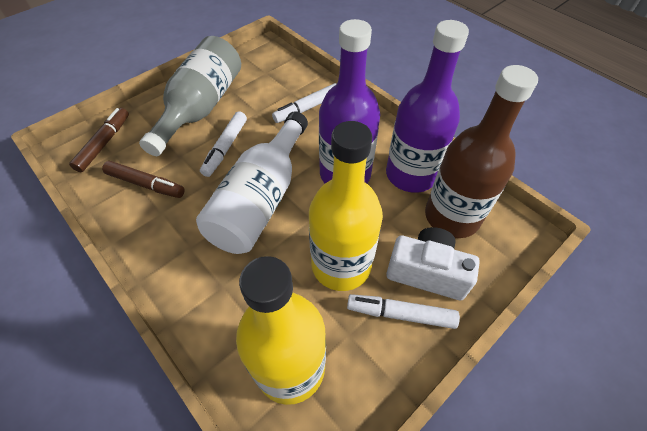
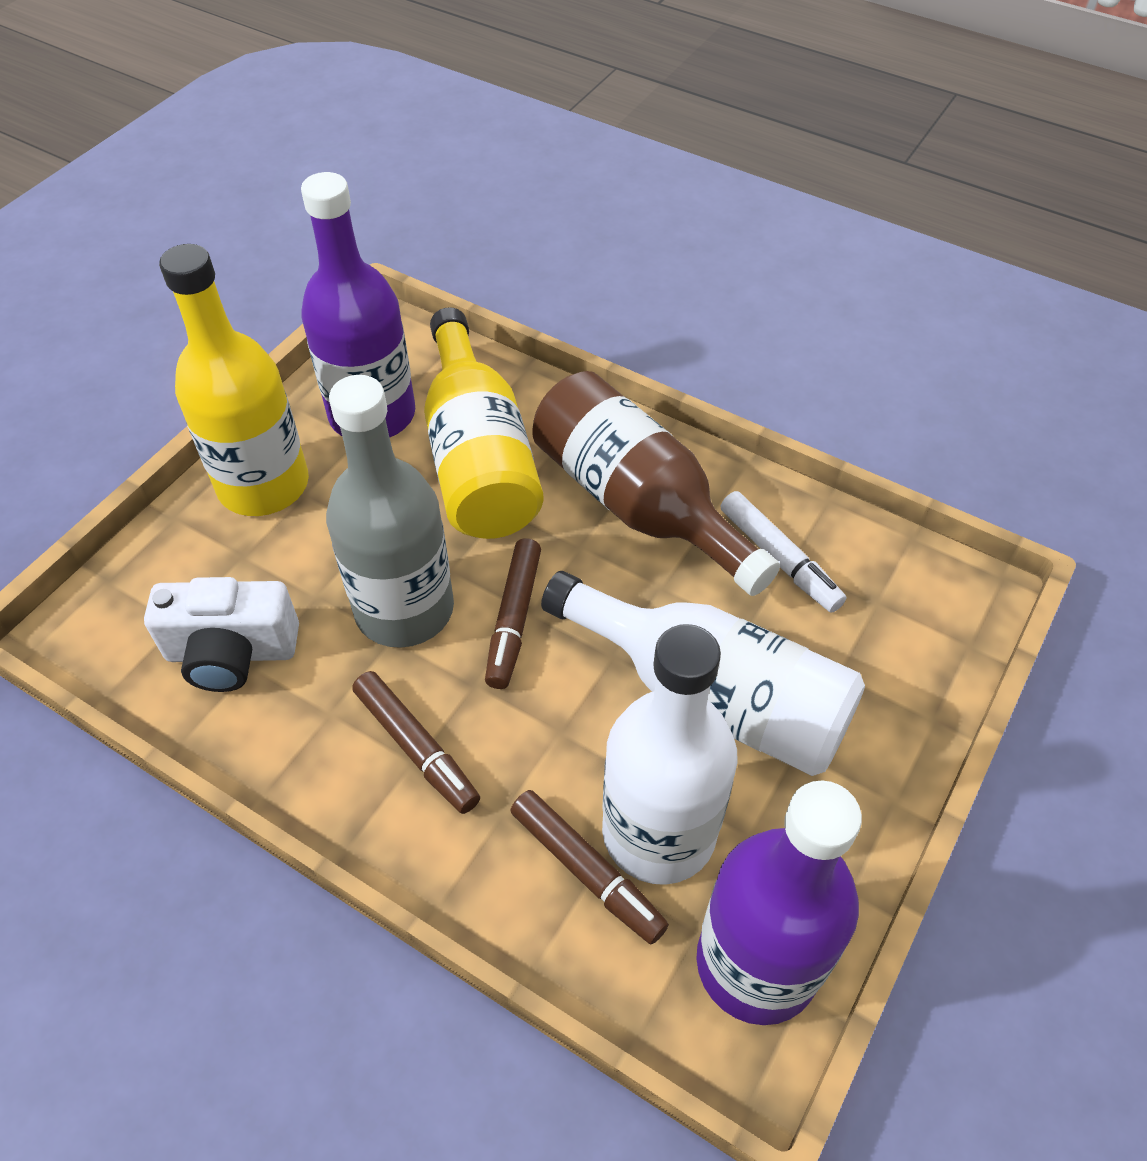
brown marker: 2 -> 3
white bottle: 1 -> 2
white marker: 3 -> 1

